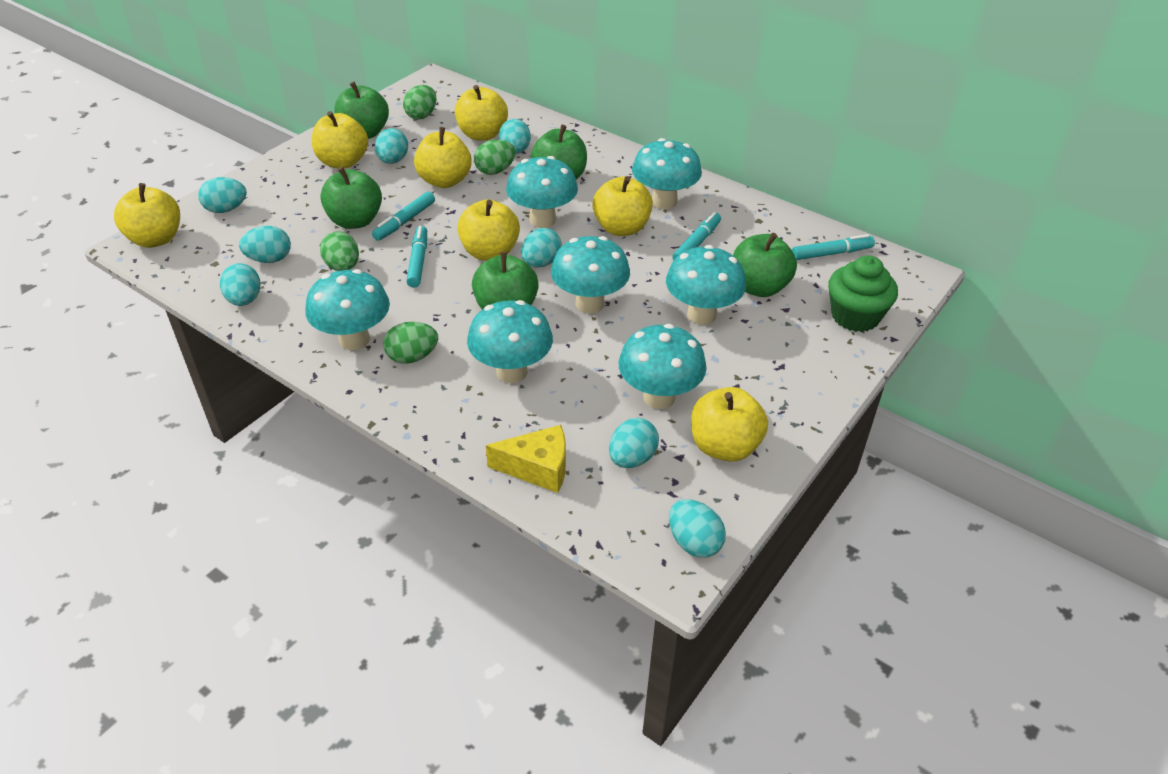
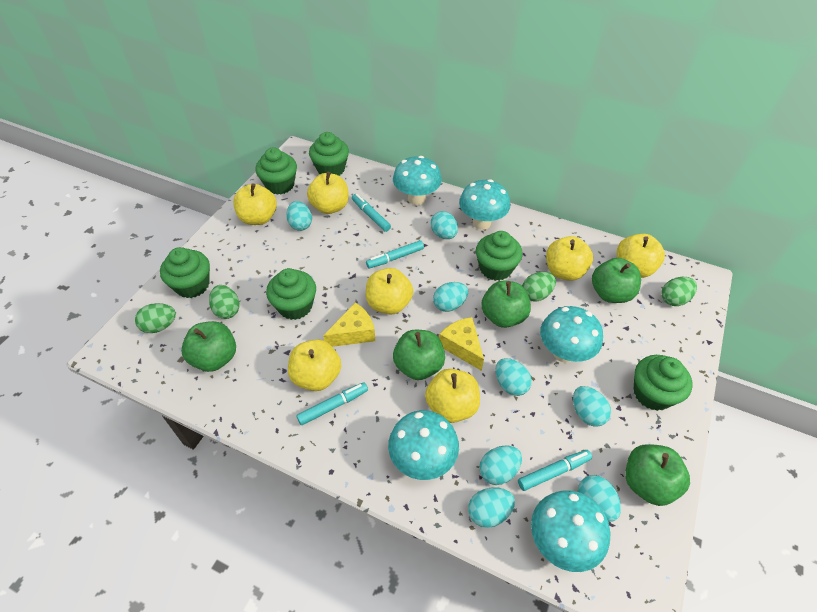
green cupcake: 1 -> 6
turquoise mushroom: 7 -> 5
yellow cheese: 1 -> 2

